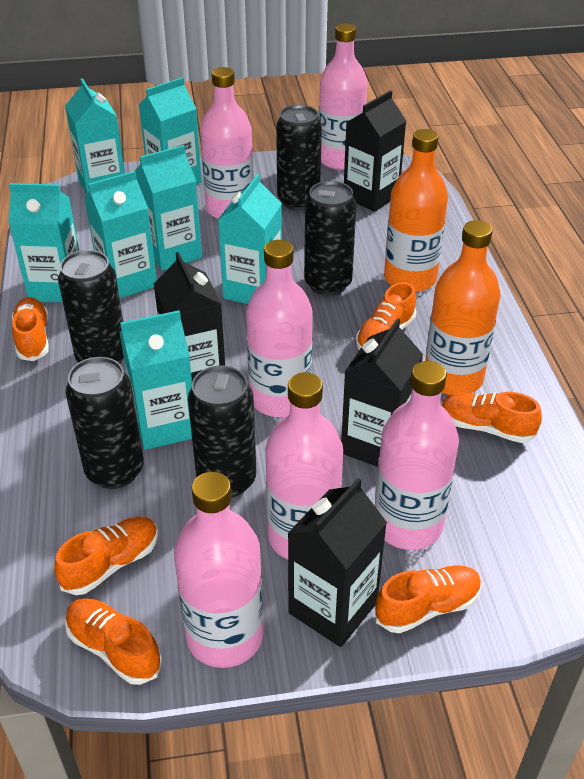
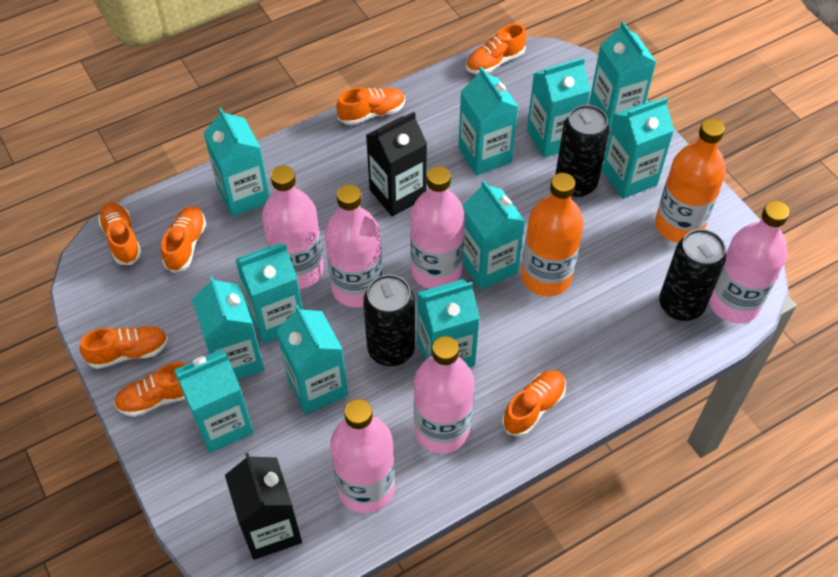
black can: 5 -> 3
black carton: 4 -> 2
orange shoe: 6 -> 7
turquoise carton: 7 -> 11

